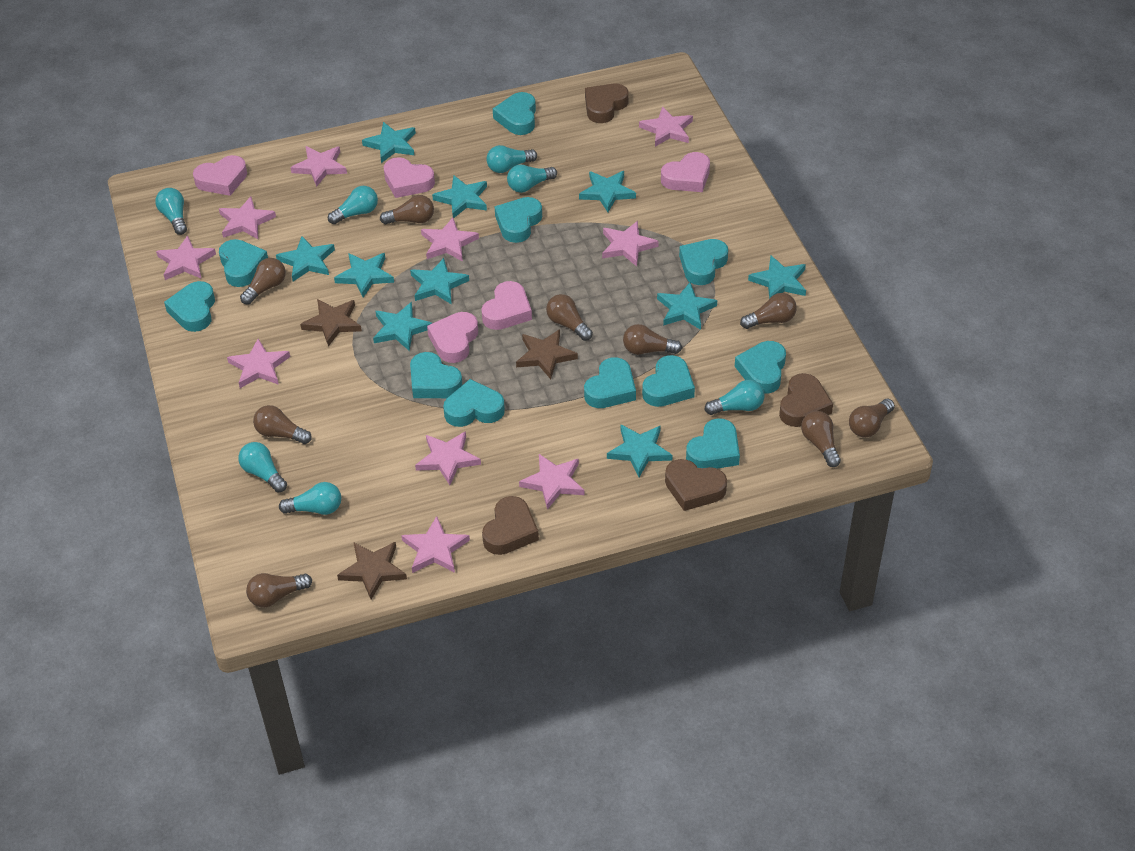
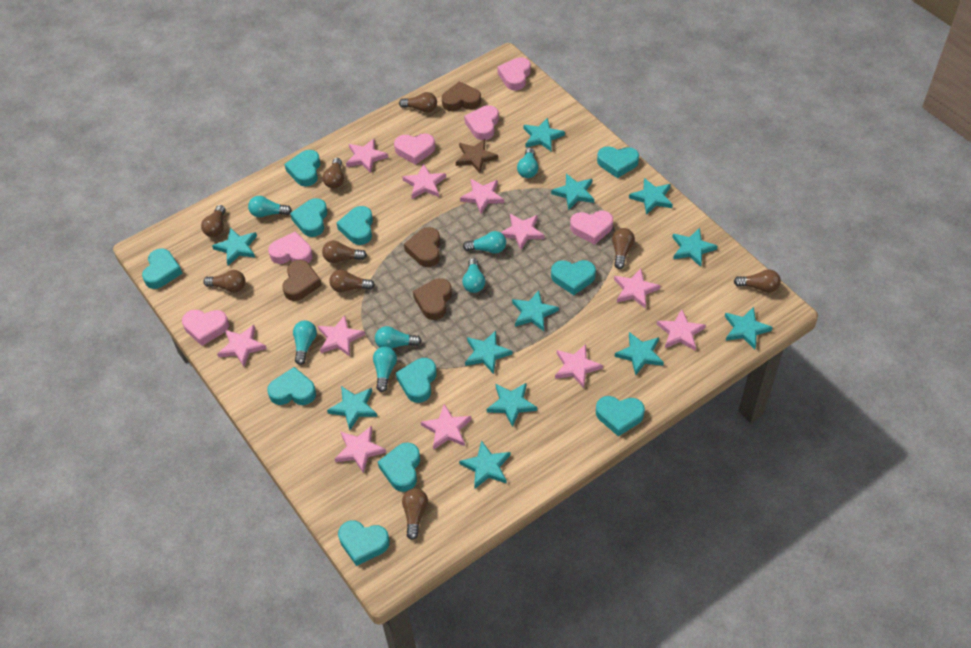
brown star: 3 -> 1
pink heart: 5 -> 6
pink star: 10 -> 11
turquoise star: 10 -> 12

